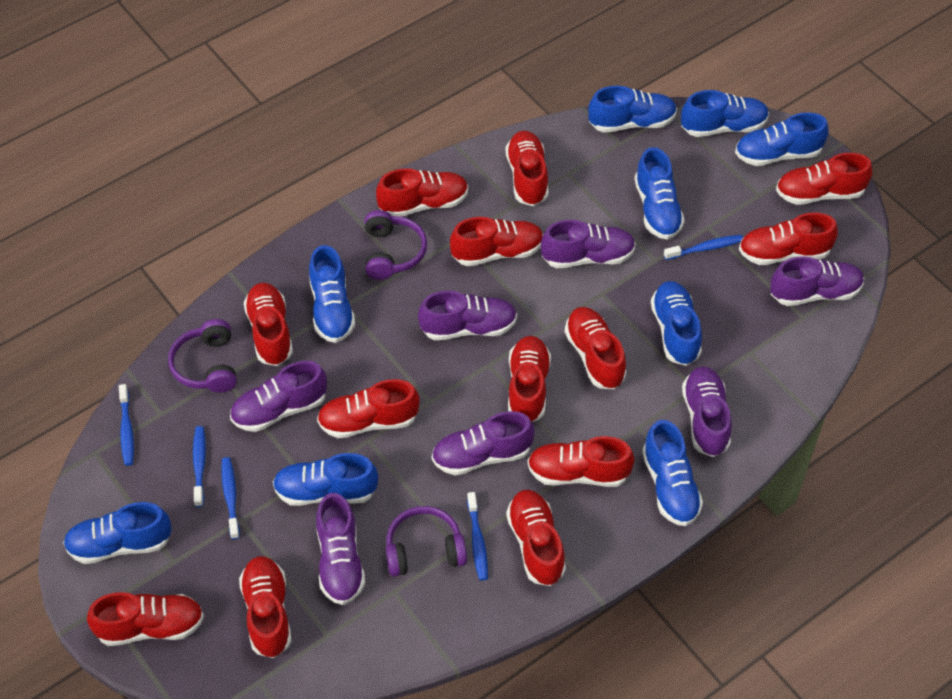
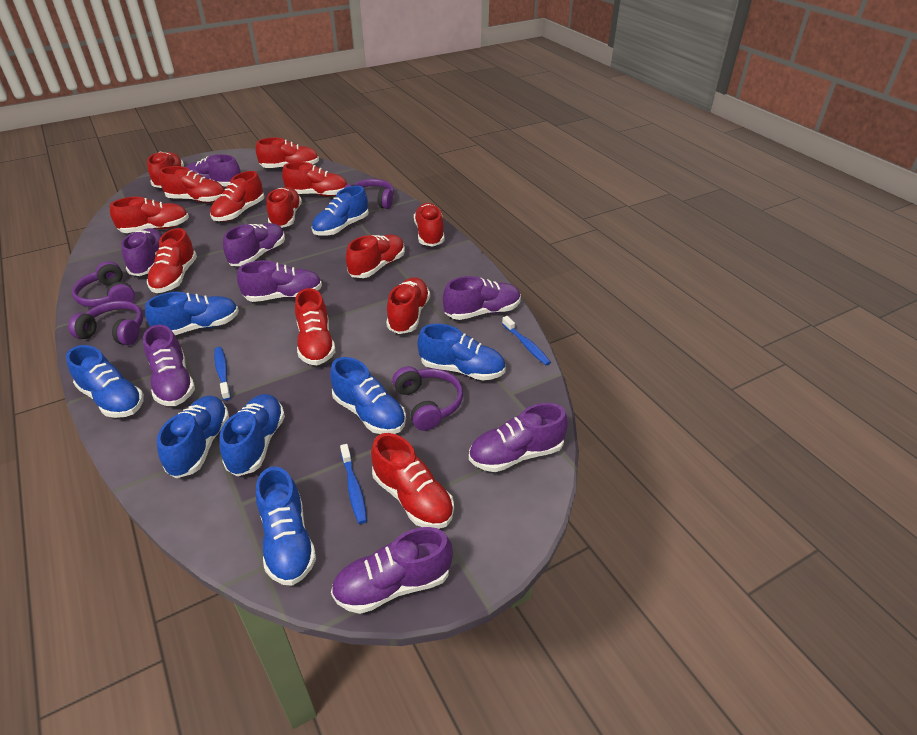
blue shoe: 9 -> 8
blue toothbrush: 5 -> 3
purple headphones: 3 -> 4
purple shoe: 7 -> 8

